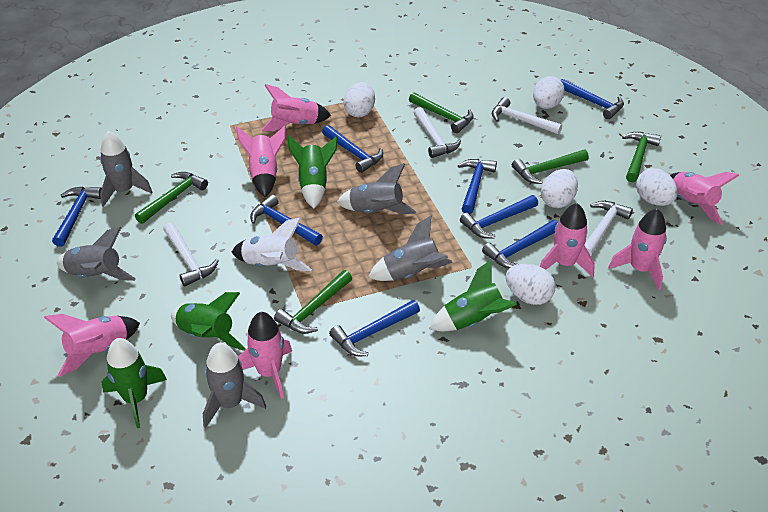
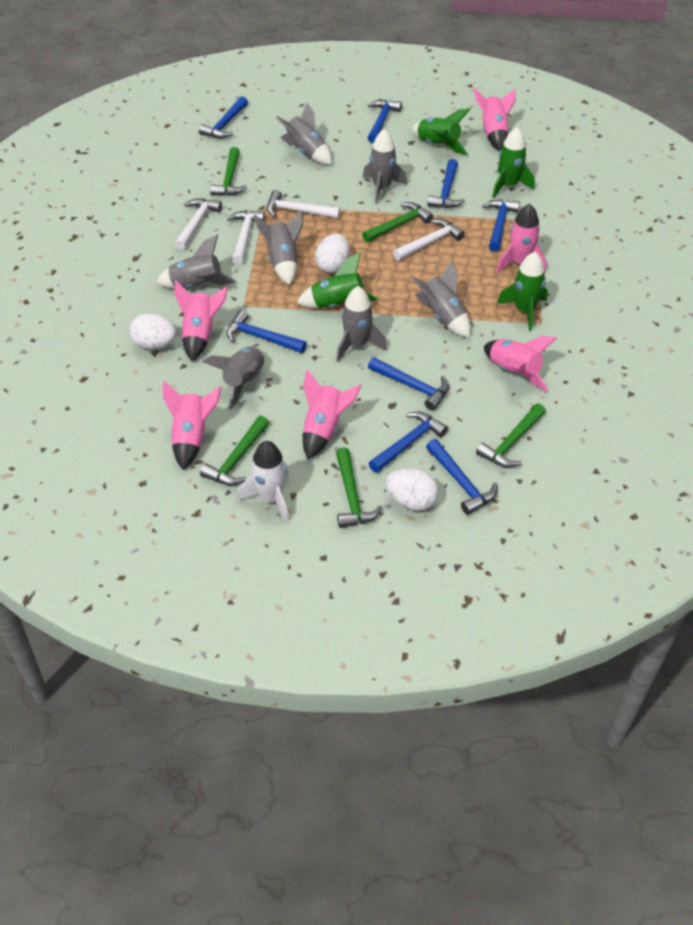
grey rocket: 5 -> 7
pink rocket: 7 -> 6
white egg: 5 -> 3

